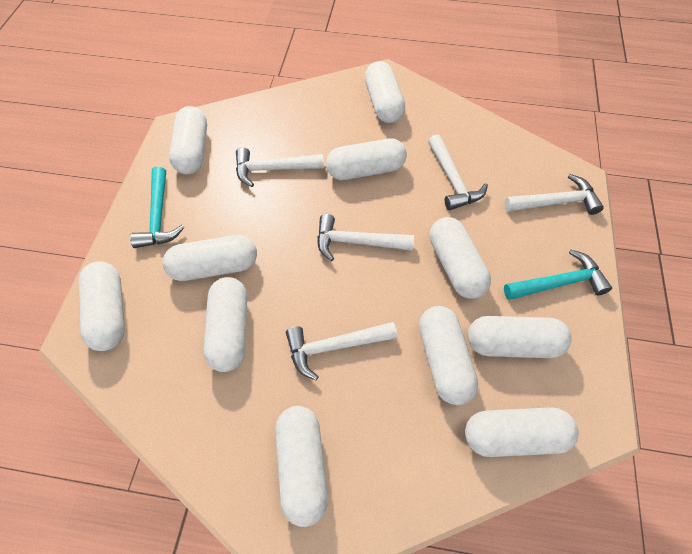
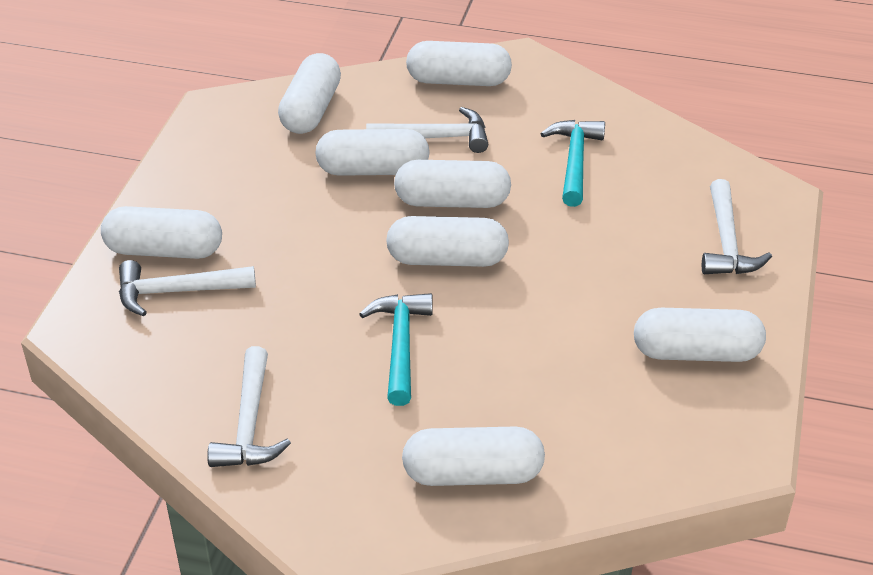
white capsule: 11 -> 8
white hammer: 5 -> 4

